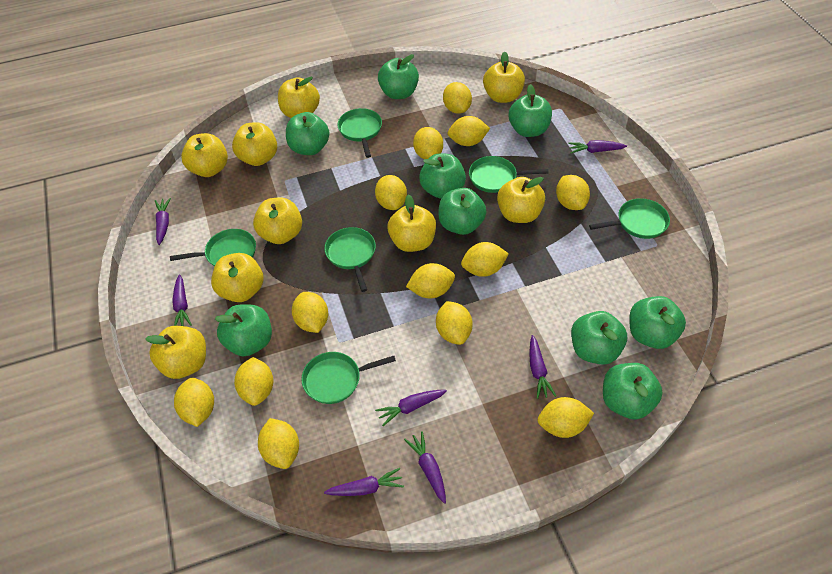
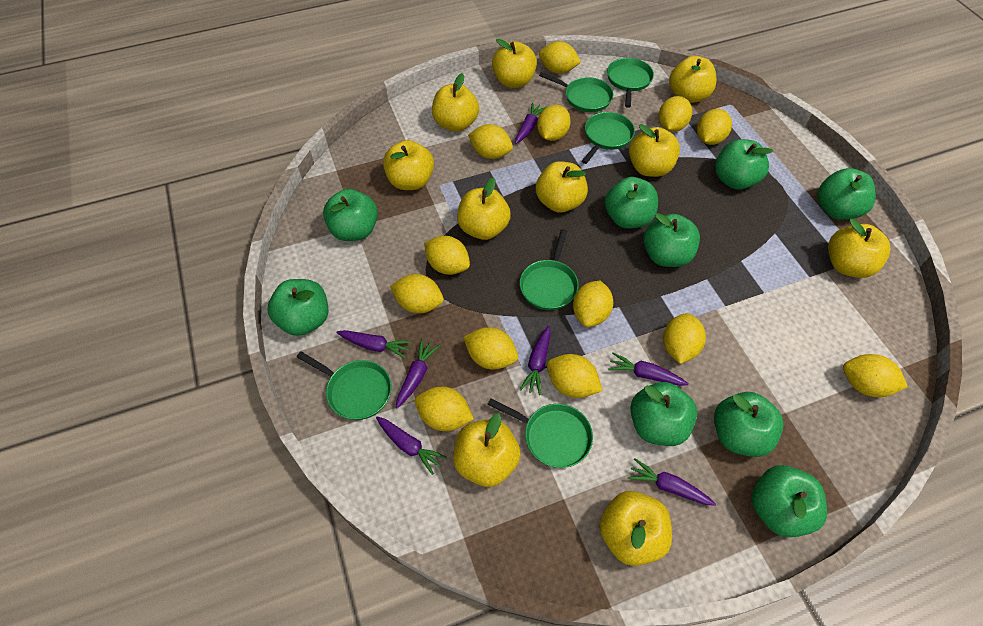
yellow apple: 9 -> 10

